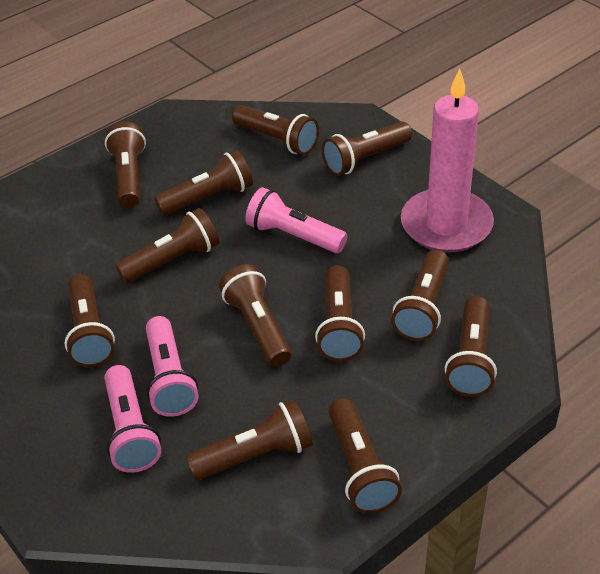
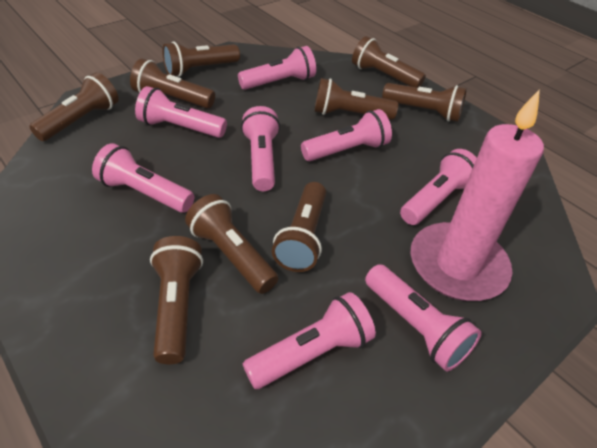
brown flashlight: 12 -> 9
pink flashlight: 3 -> 8

